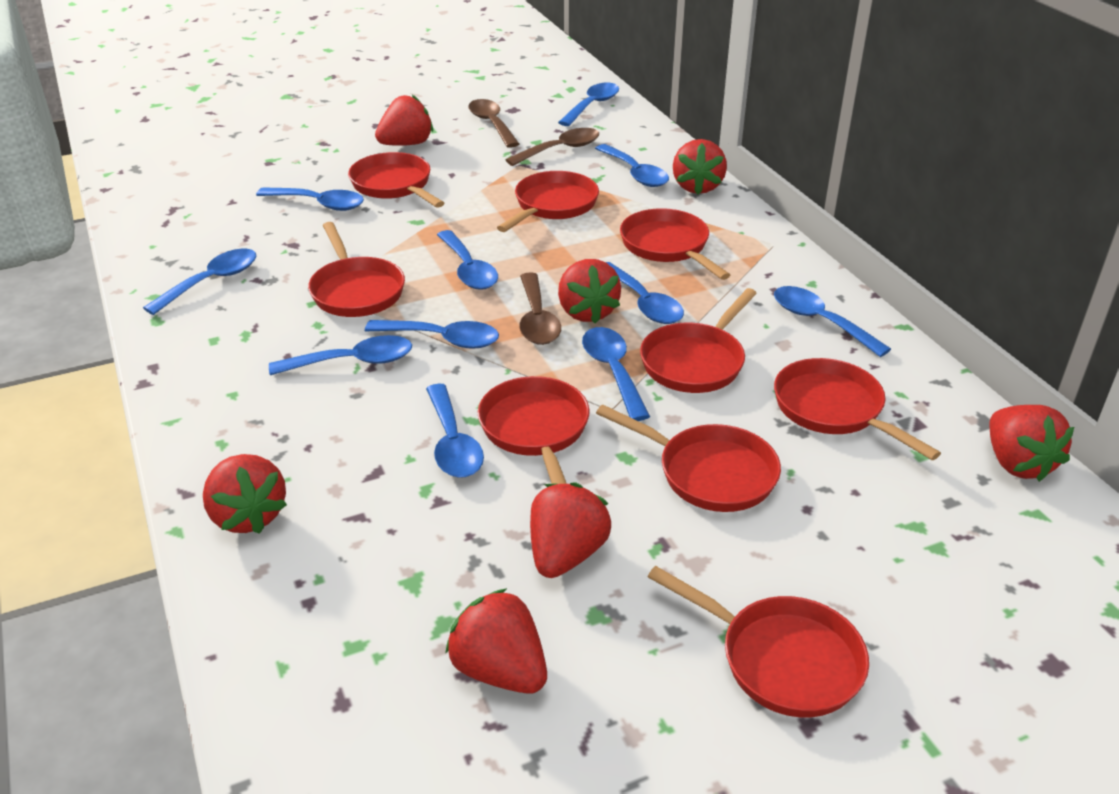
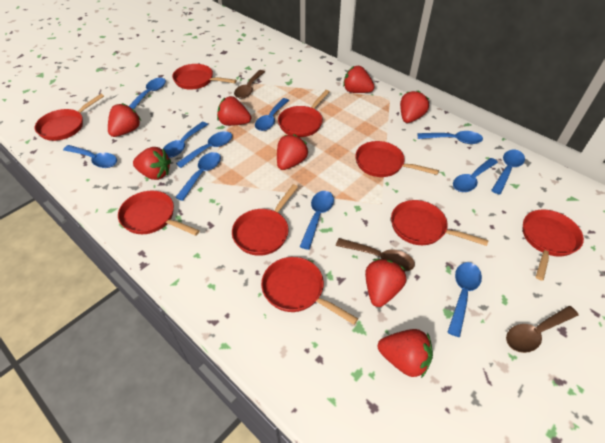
red strawberry: 7 -> 8

